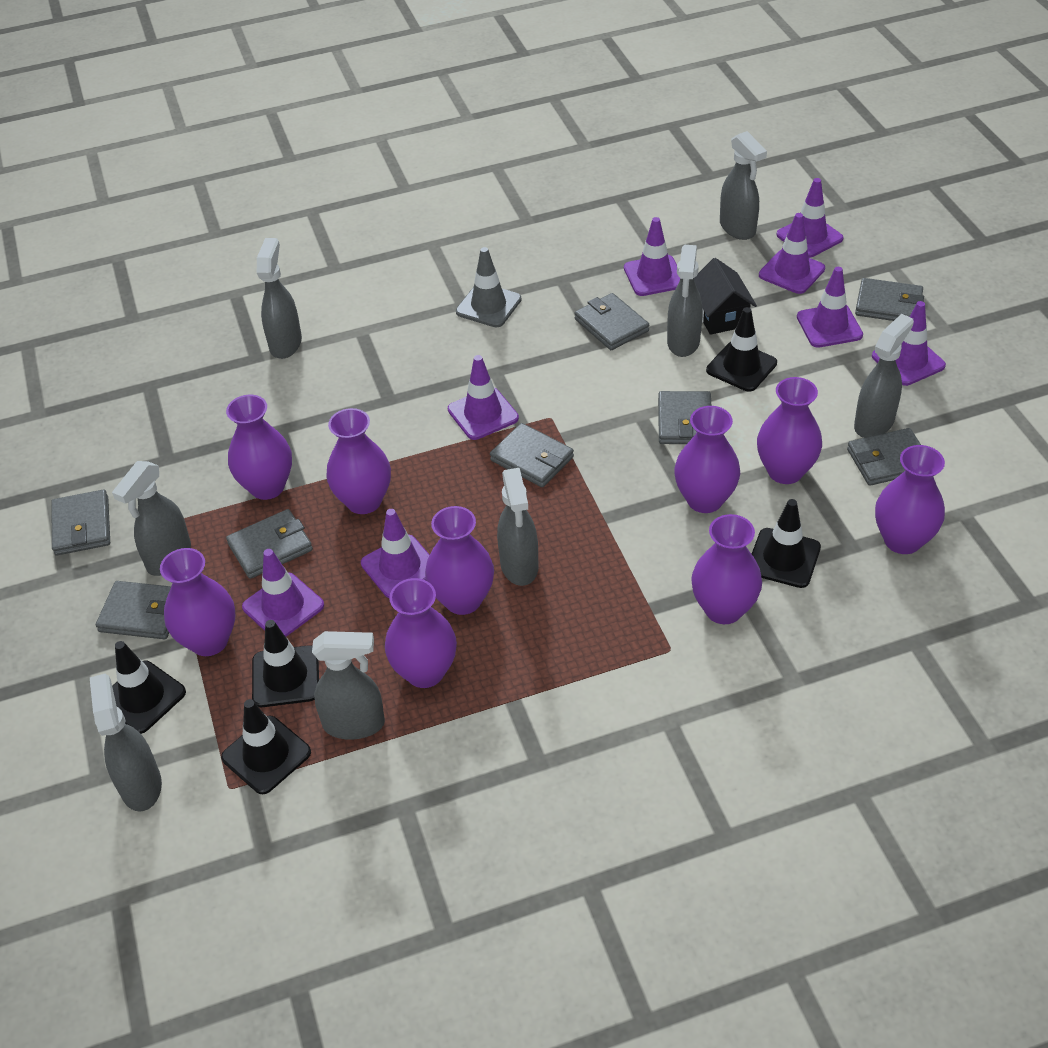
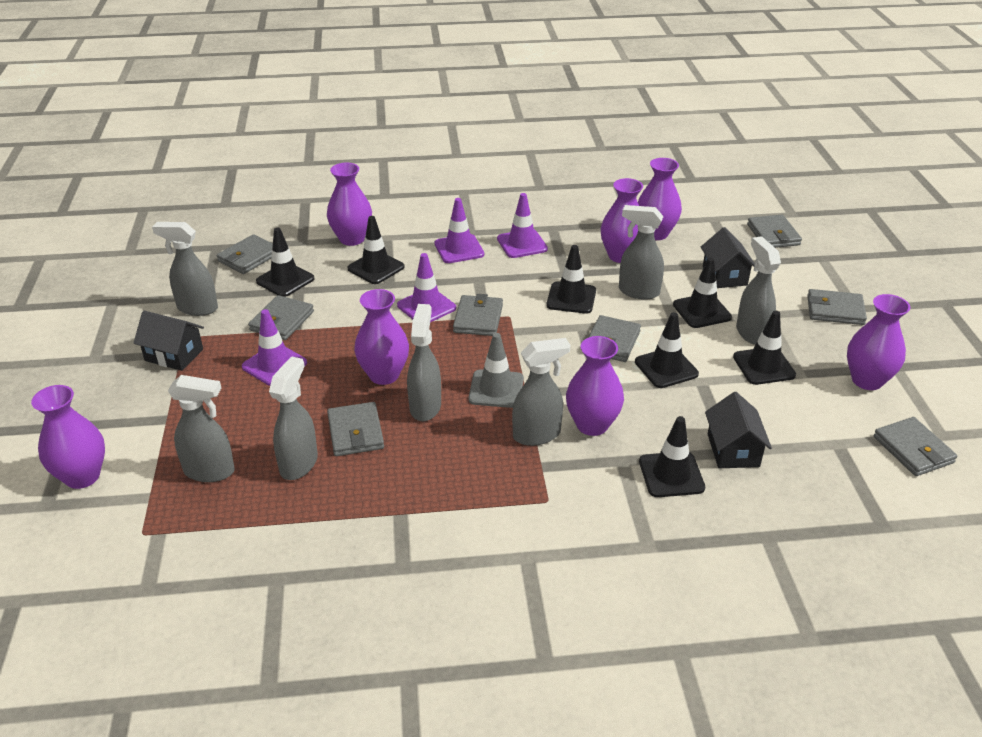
black house: 1 -> 3
black traffic cone: 5 -> 7
grey spray bottle: 8 -> 7
purple traffic cone: 8 -> 4
purple vase: 9 -> 7

